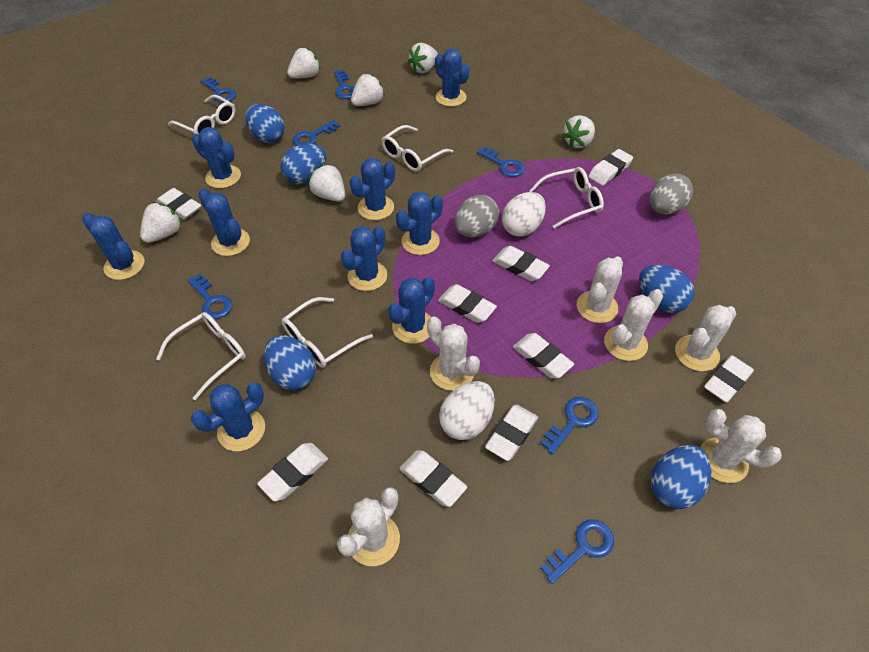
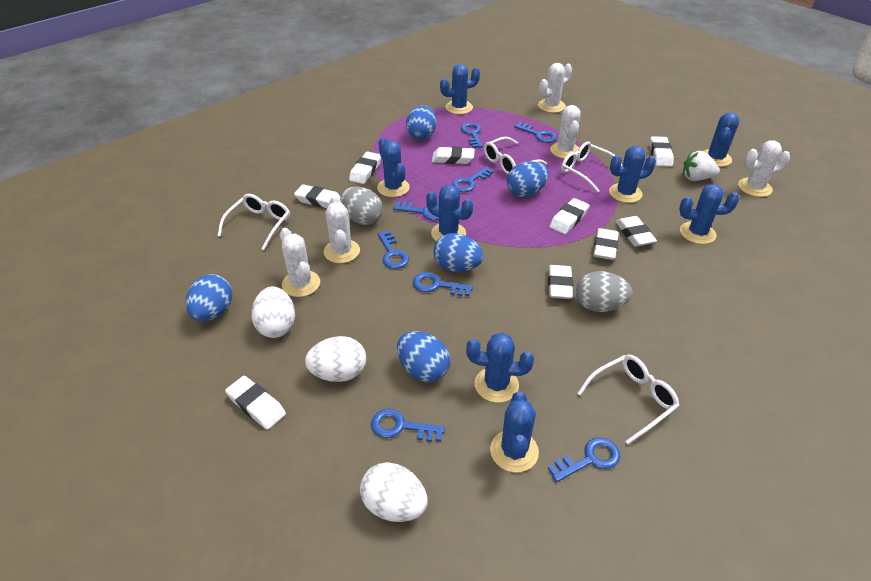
blue cactus: 9 -> 8
blue key: 7 -> 8
white cactus: 6 -> 5
white egg: 2 -> 3
white glasses: 5 -> 4
white strawberry: 6 -> 1

